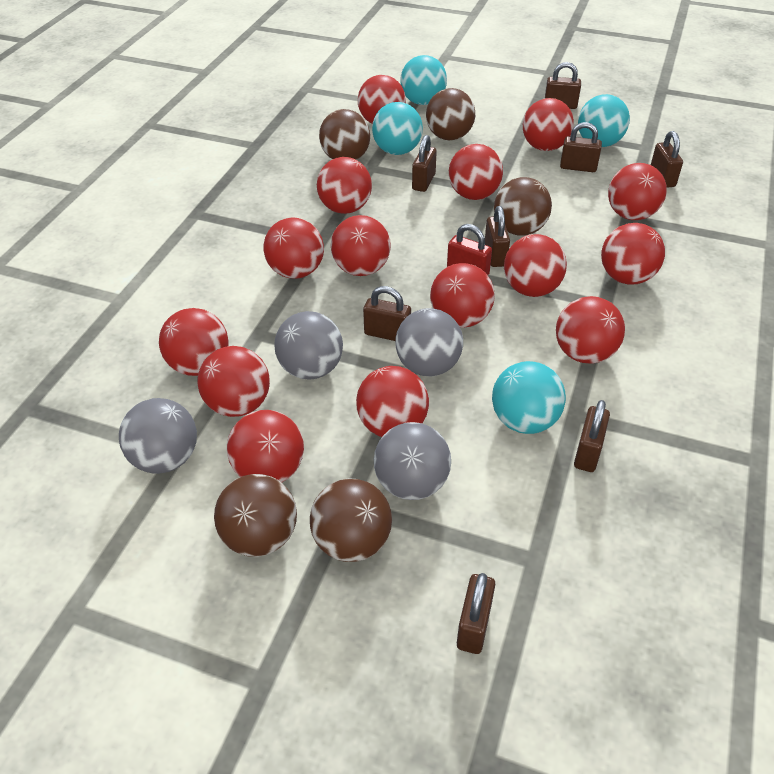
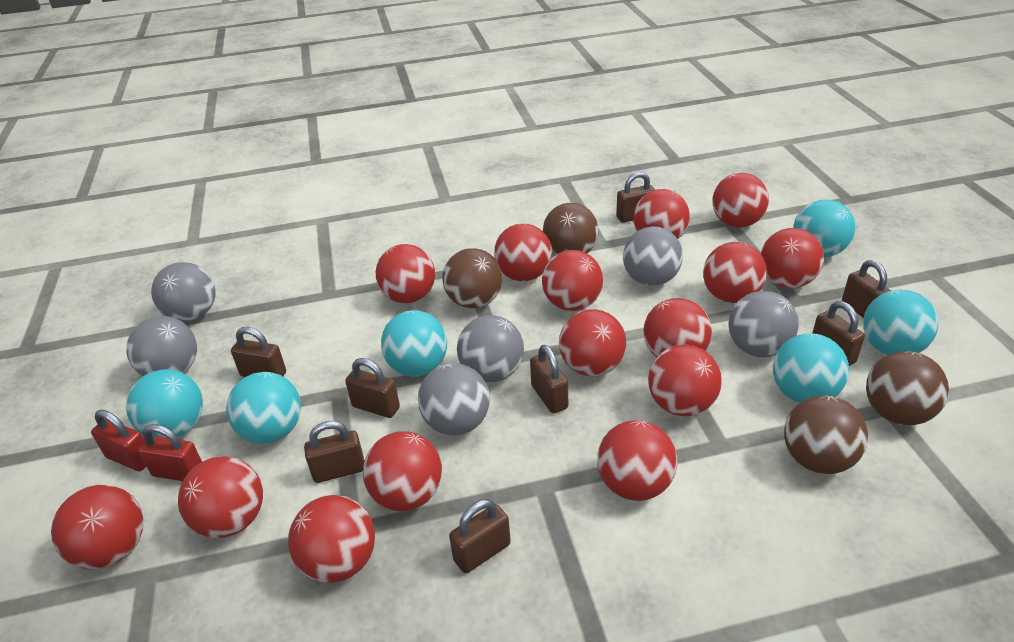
brown ball: 5 -> 4
grey ball: 4 -> 6
red padlock: 1 -> 2
turquoise ball: 4 -> 6

